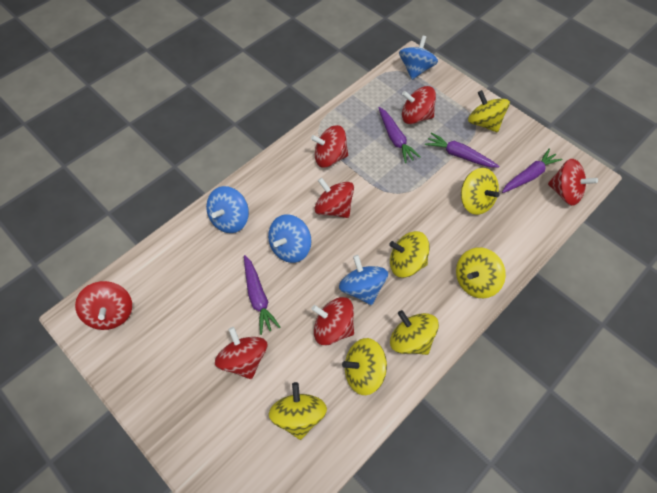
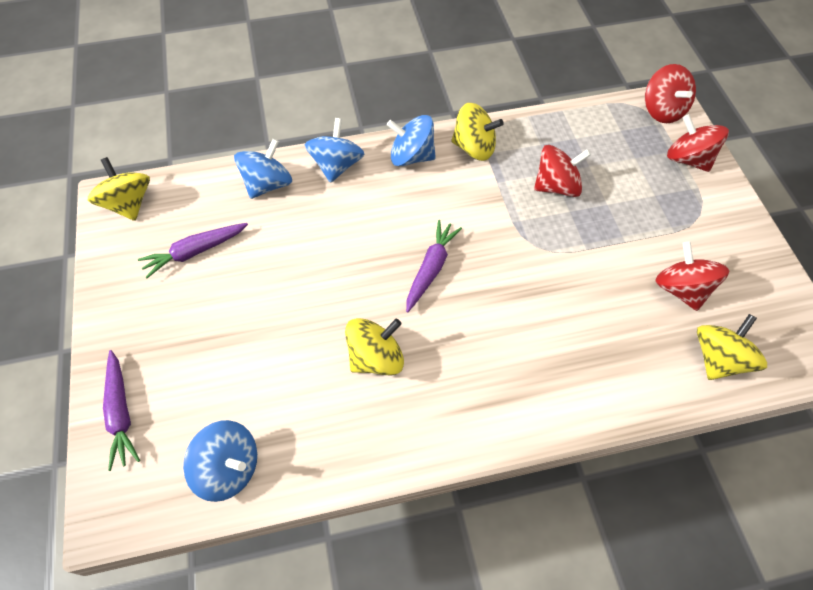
purple carrot: 4 -> 3
red spinning top: 7 -> 4
yellow spinning top: 7 -> 4

